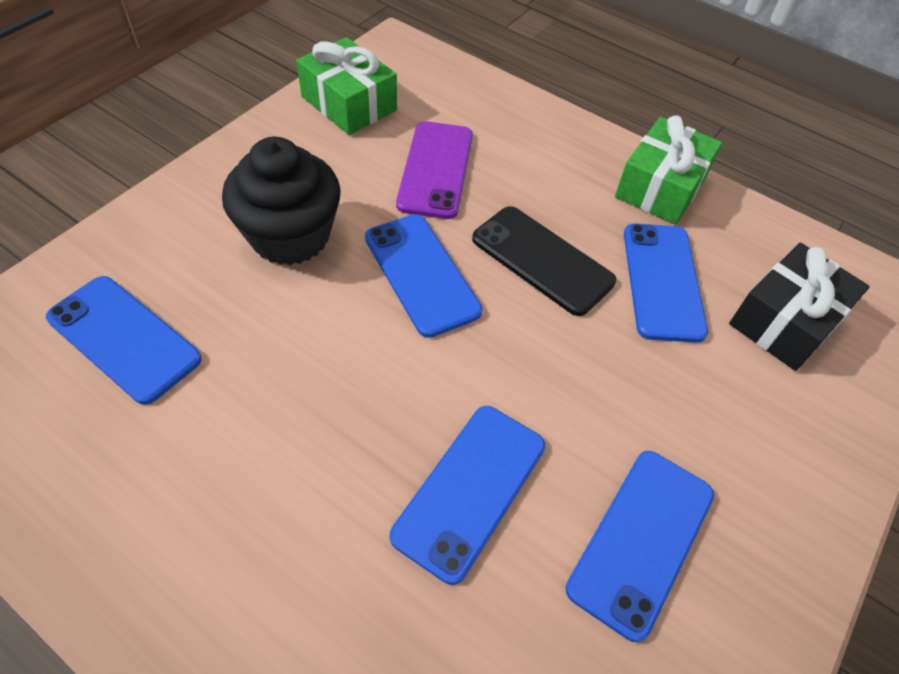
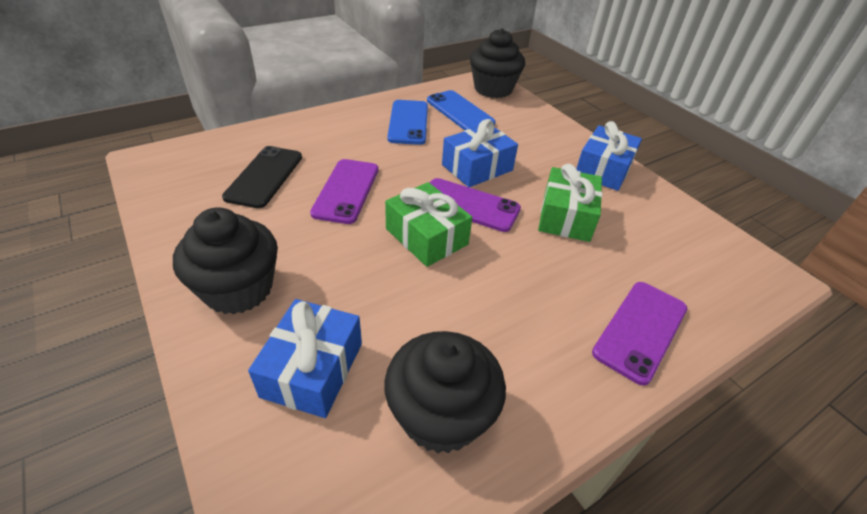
black cupcake: 1 -> 3
black gift: 1 -> 0
blue gift: 0 -> 3
blue phone: 5 -> 2
purple phone: 1 -> 3

